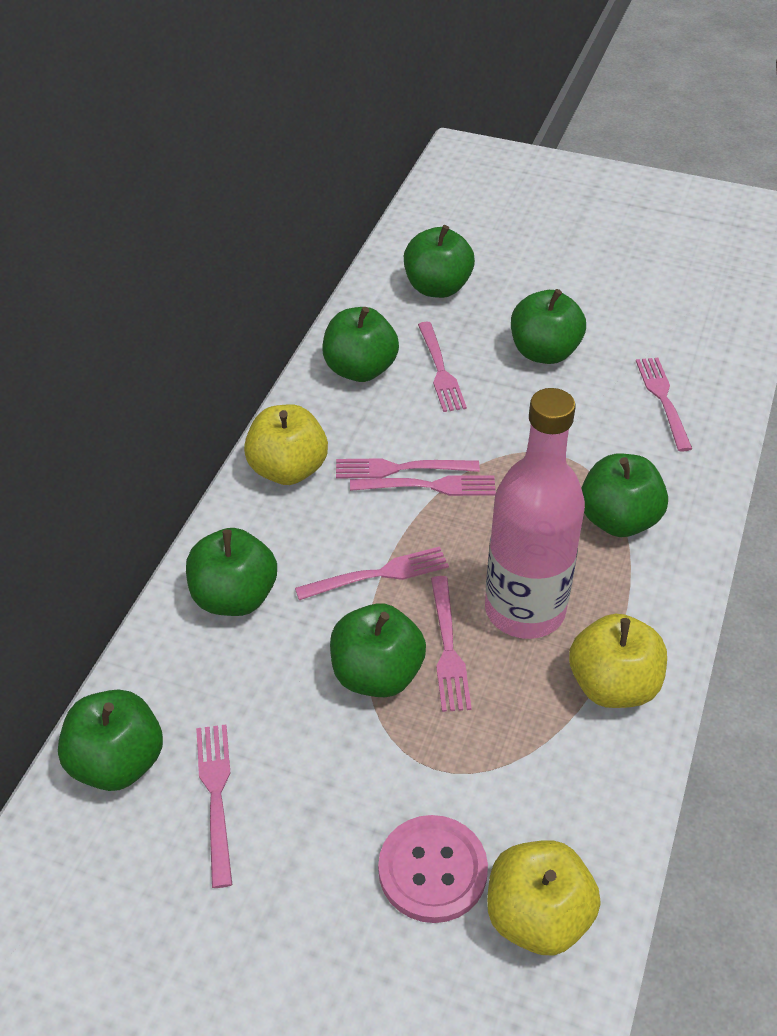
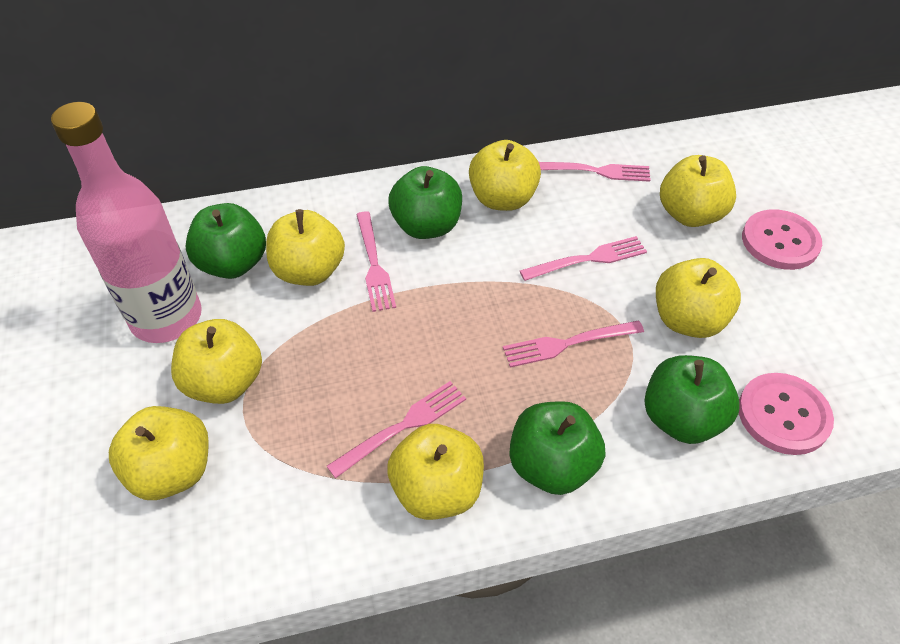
green apple: 7 -> 4
pink button: 1 -> 2
pink fork: 7 -> 5
yellow apple: 3 -> 7

